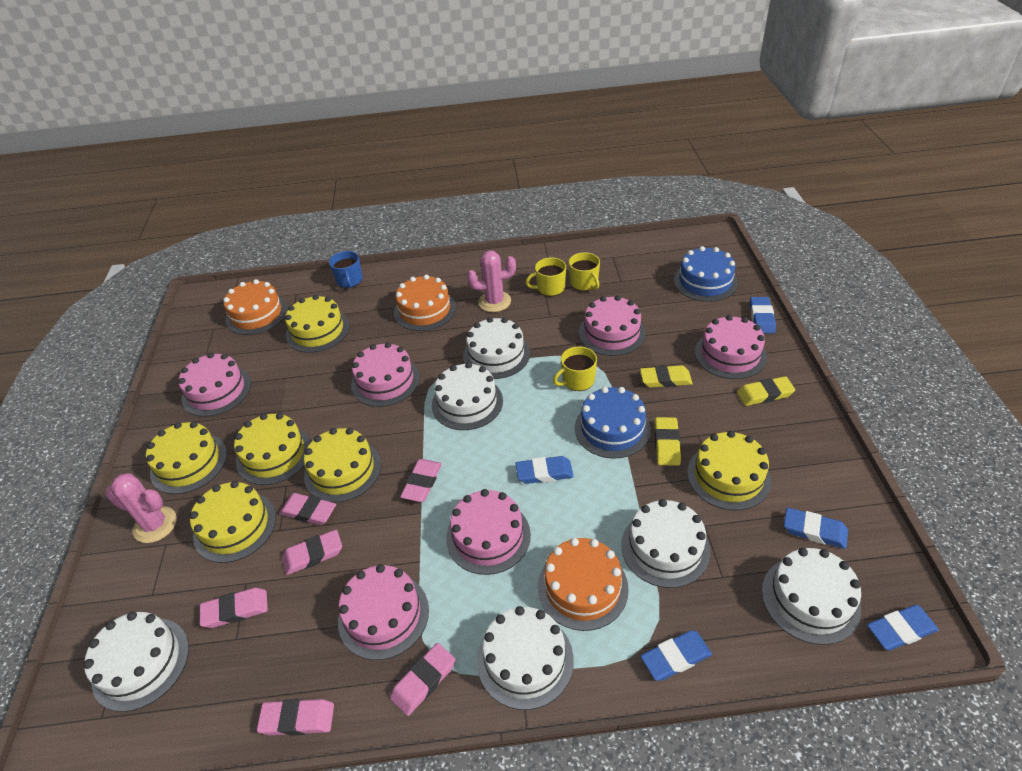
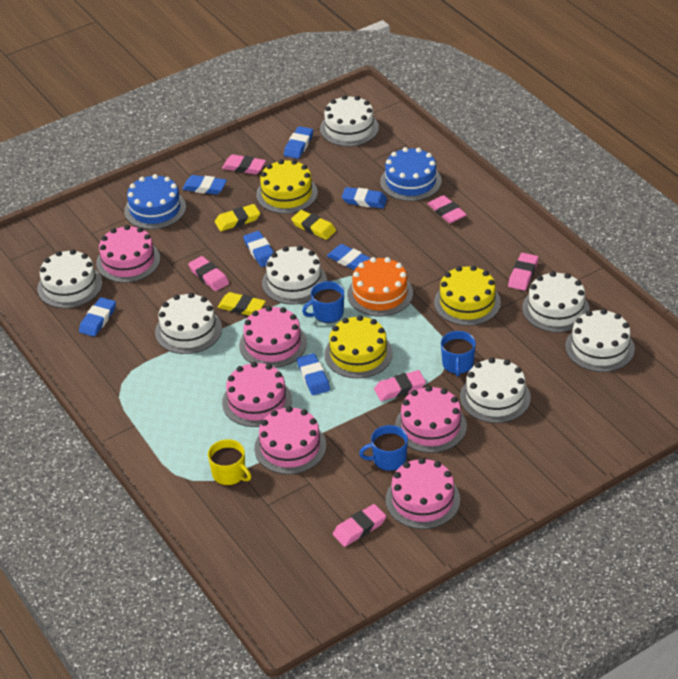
blue eraser: 5 -> 7
blue mug: 1 -> 3
orange cake: 3 -> 1
pink cactus: 2 -> 0
white cake: 6 -> 7
yellow cake: 6 -> 3
yellow mug: 3 -> 1

